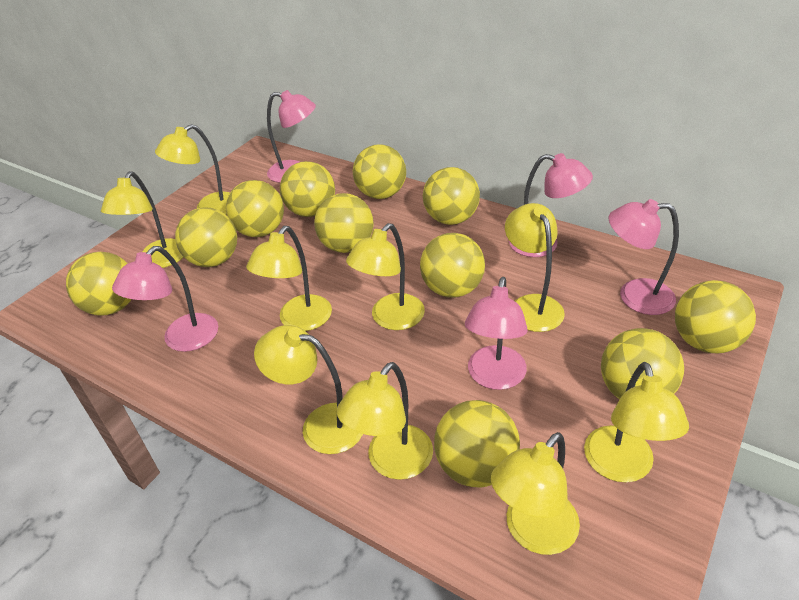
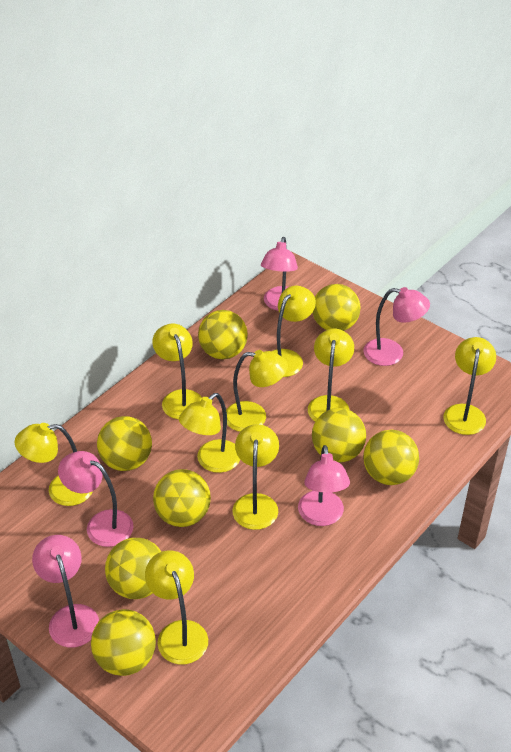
yellow ball: 11 -> 8

